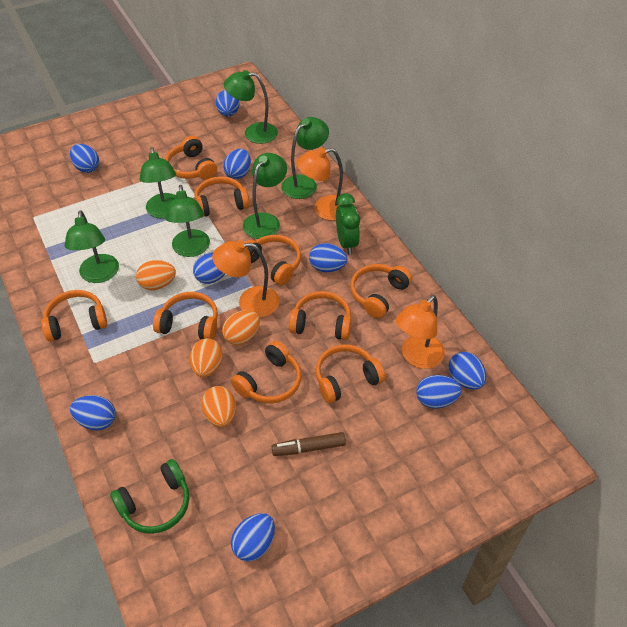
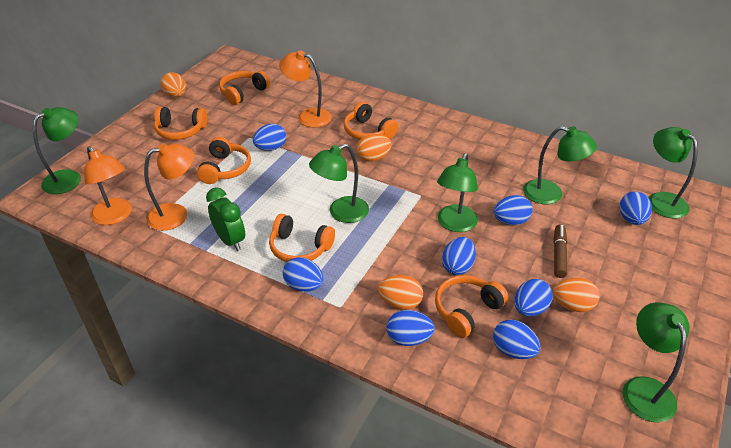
blue egg: 9 -> 8
green headphones: 1 -> 0
orange headphones: 9 -> 6

